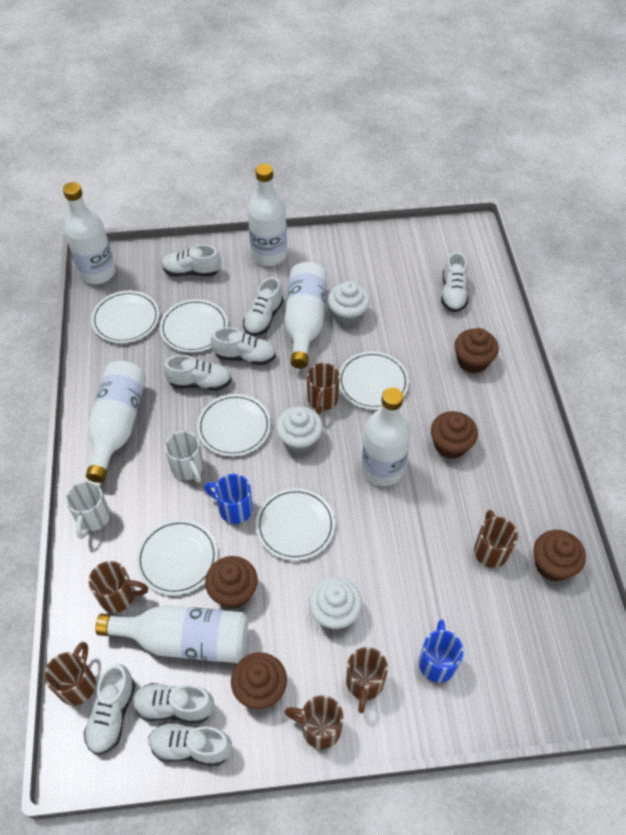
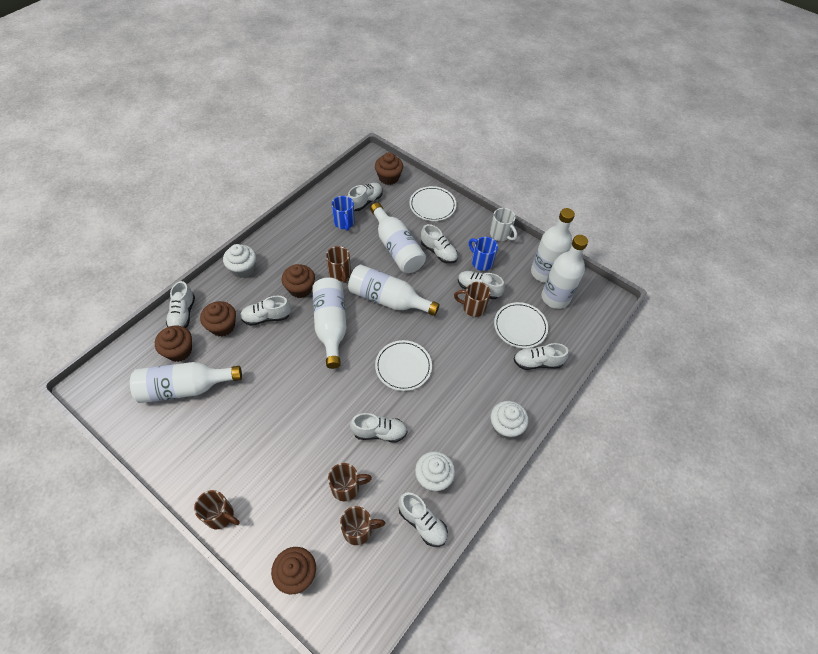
brown mug: 6 -> 5
white mug: 2 -> 1
white plate: 6 -> 3

